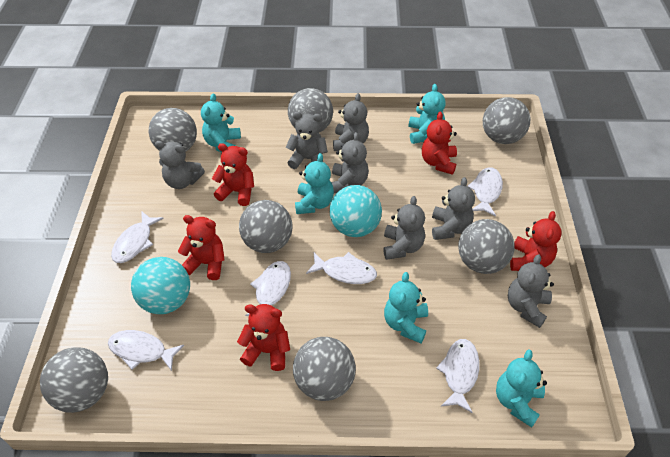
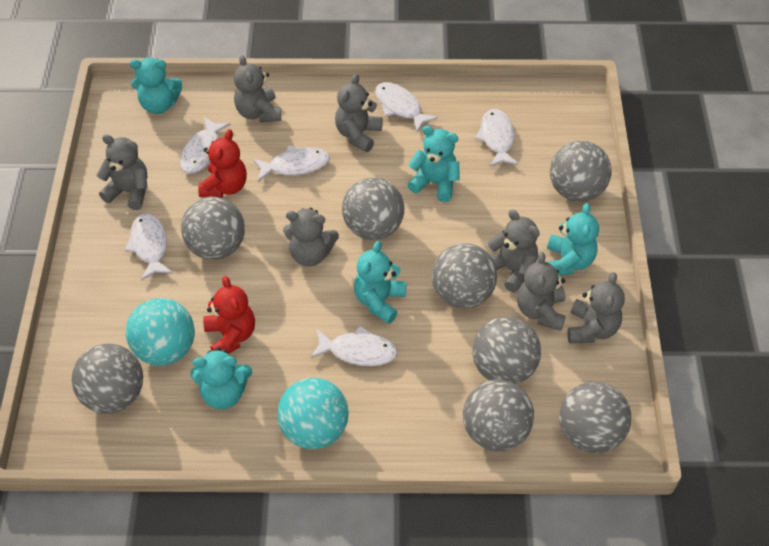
grey ball: 7 -> 8
red teddy bear: 5 -> 2

